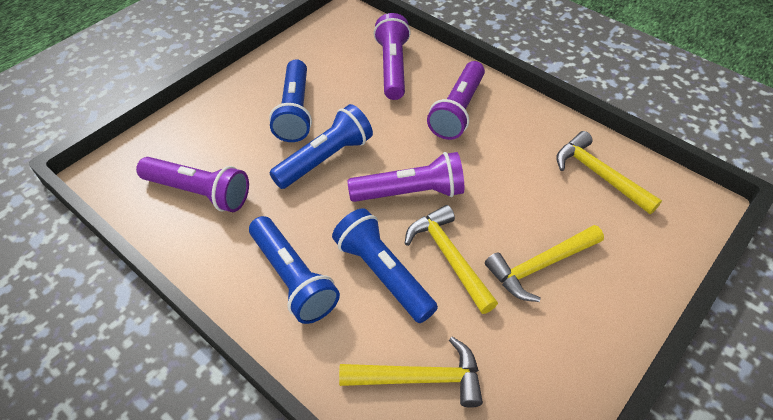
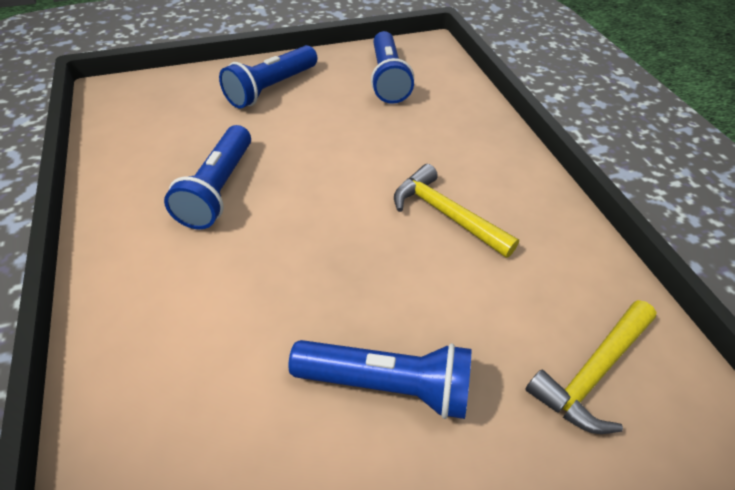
purple flashlight: 4 -> 0
yellow hammer: 4 -> 2

